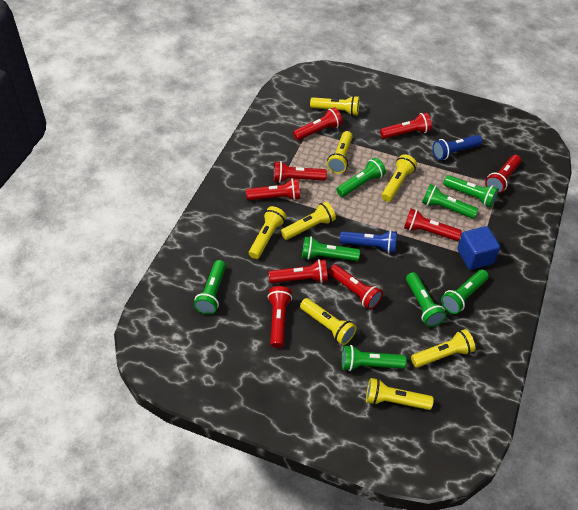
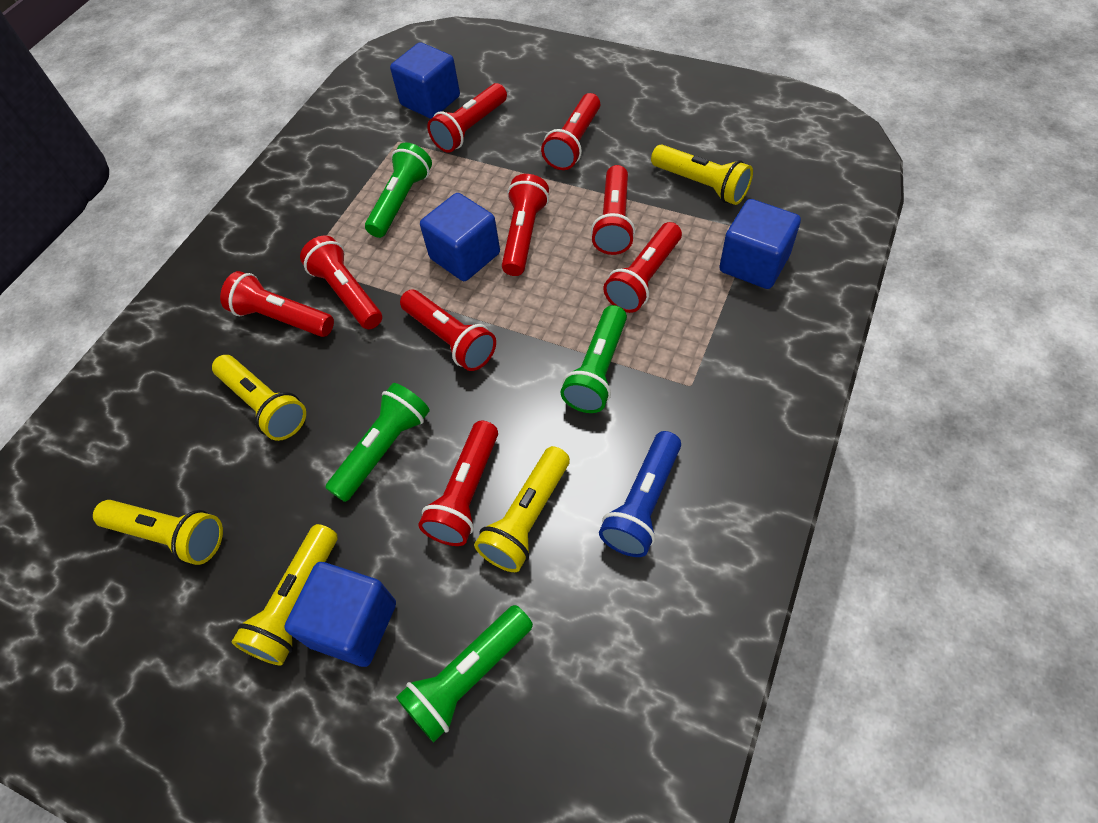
blue cube: 1 -> 4
blue flashlight: 2 -> 1
green flashlight: 8 -> 4
yellow flashlight: 8 -> 5

